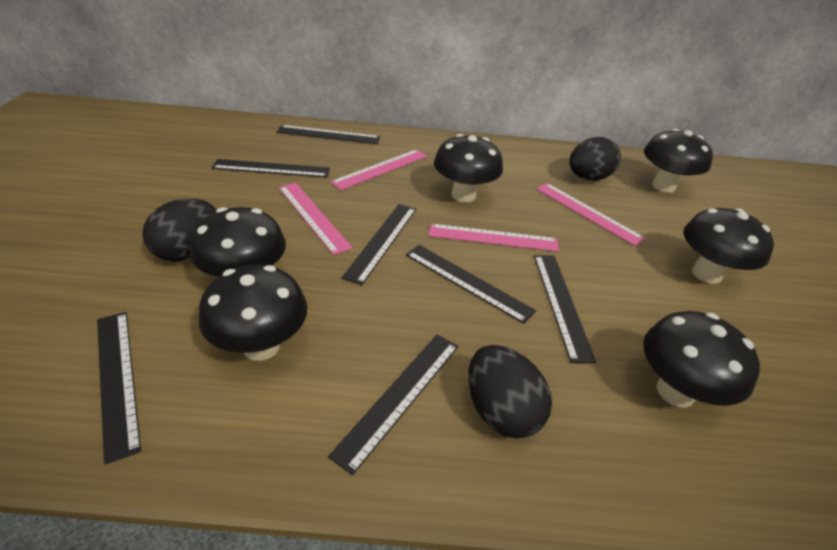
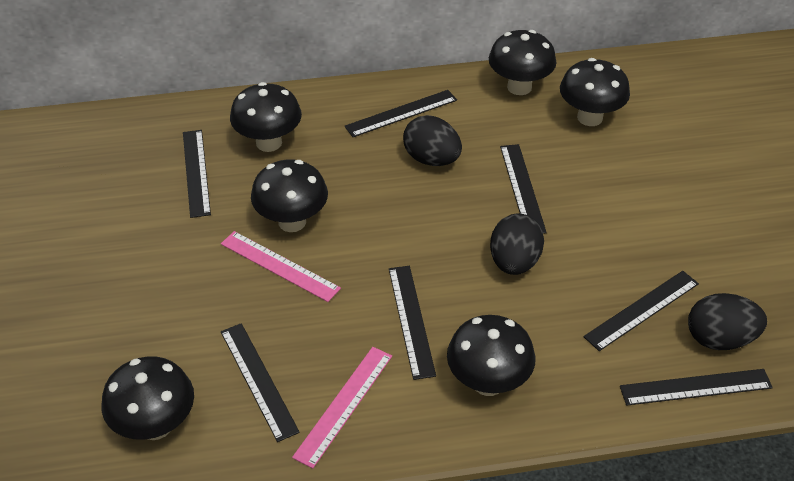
pink ruler: 4 -> 2

